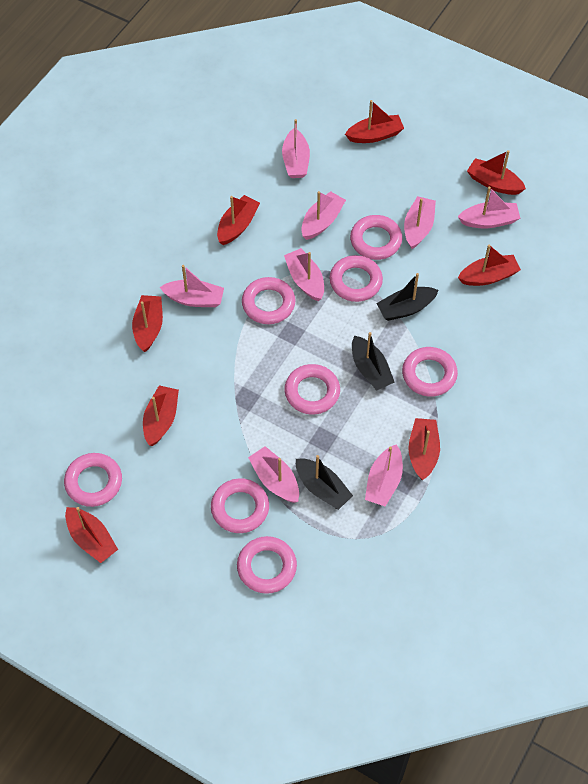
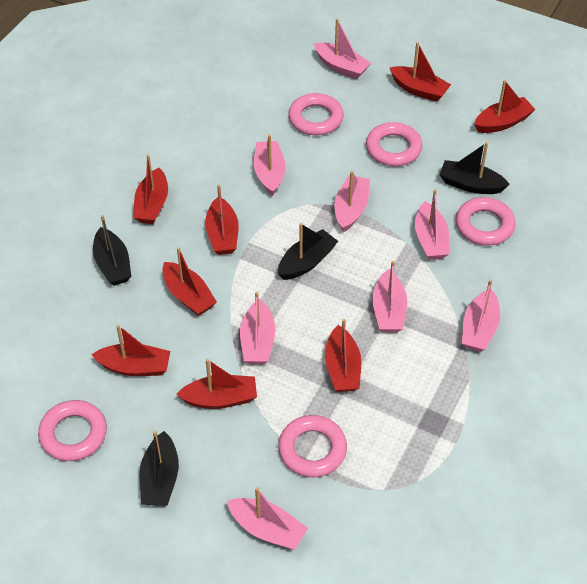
black boat: 3 -> 4
pink ring: 8 -> 5

